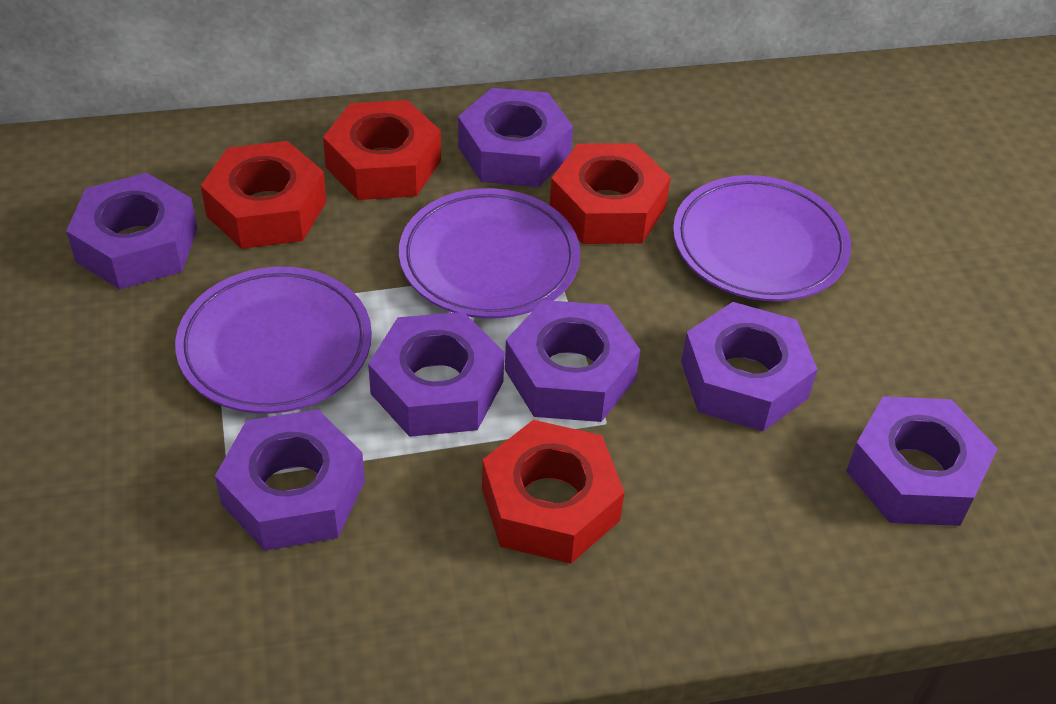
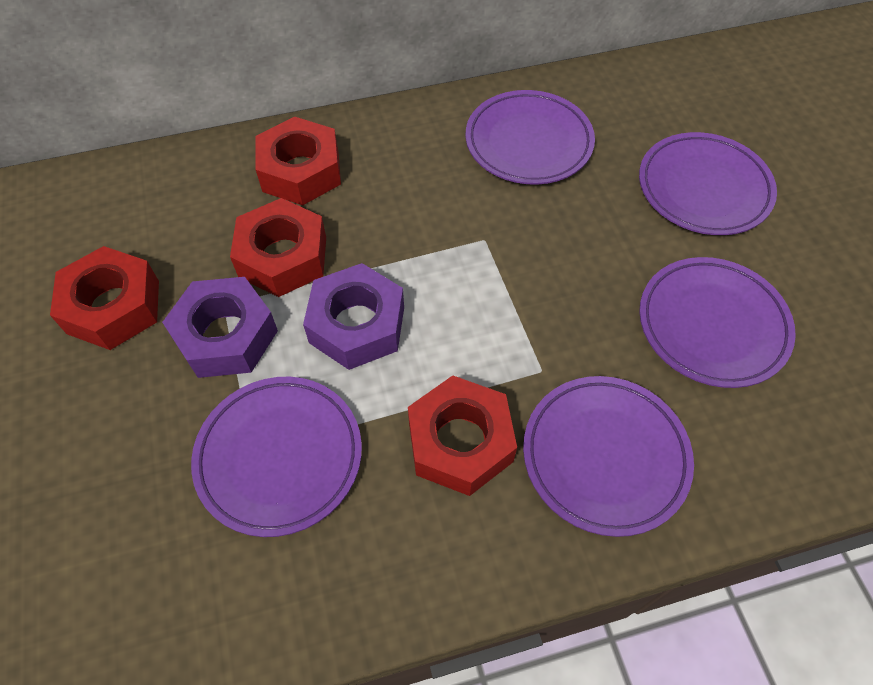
purple nut: 7 -> 2
purple plate: 3 -> 5

